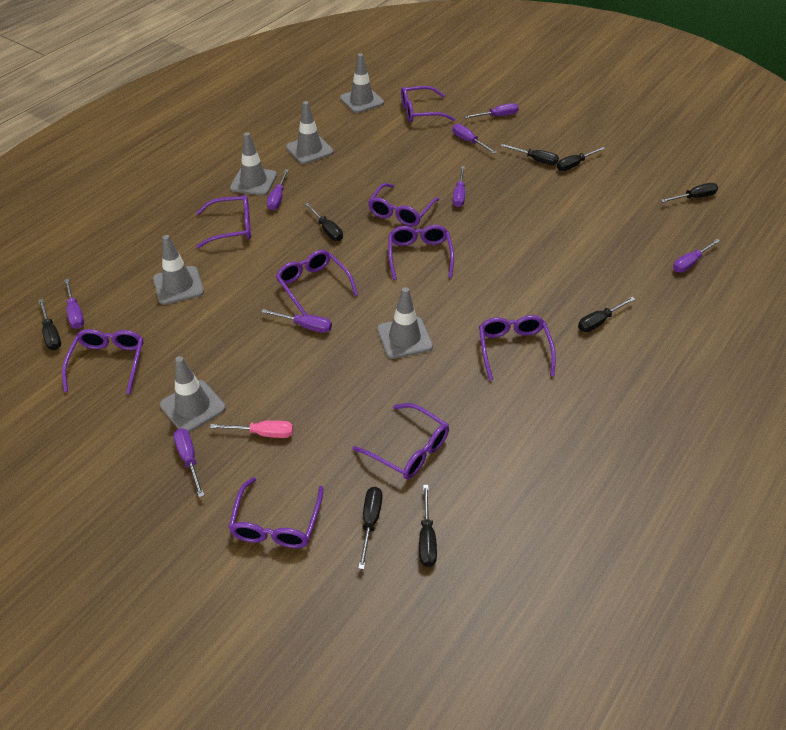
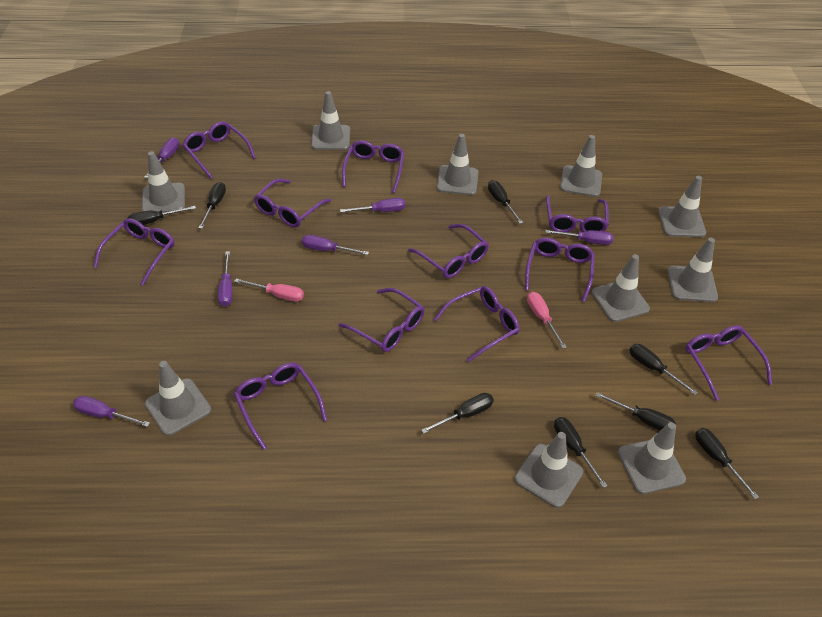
grey traffic cone: 6 -> 10
pink screwdriver: 1 -> 2
purple glasses: 9 -> 11
purple screwdriver: 8 -> 6

